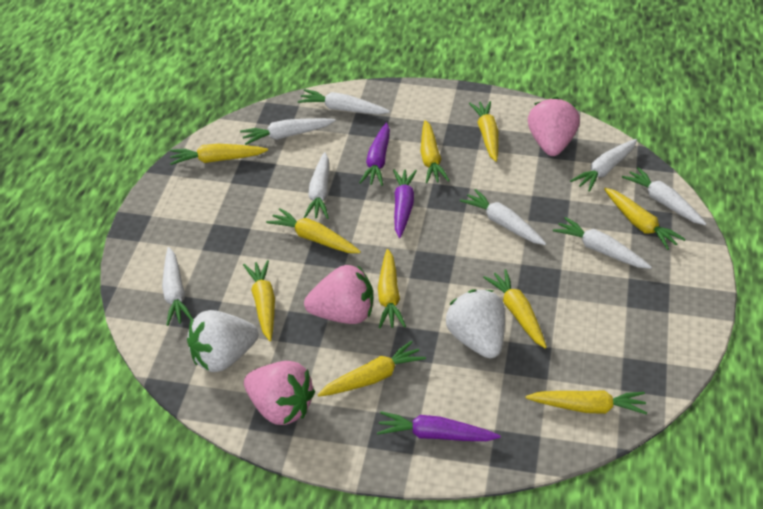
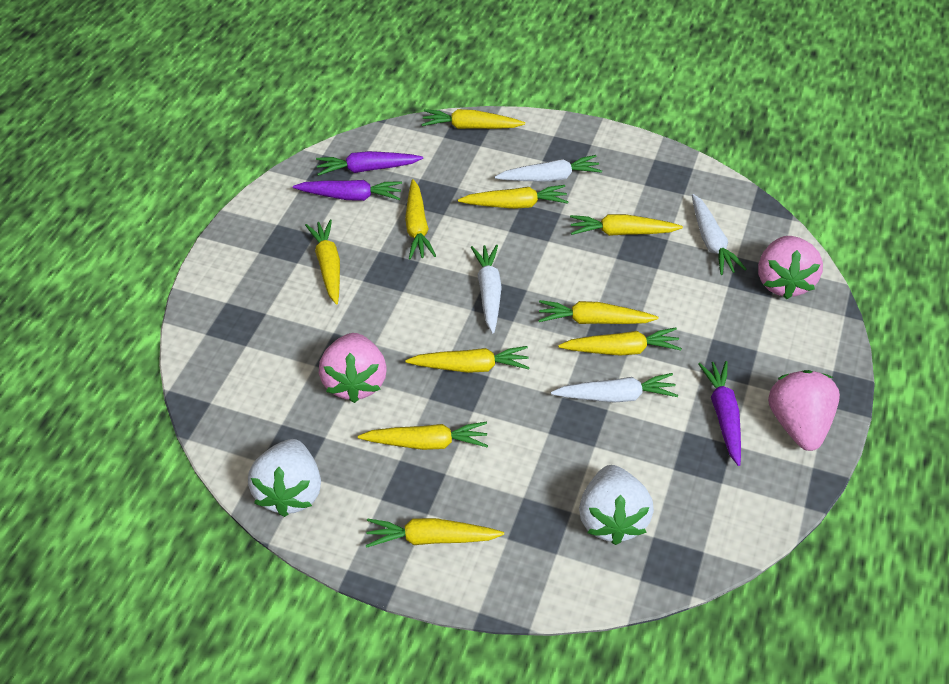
white carrot: 8 -> 4

